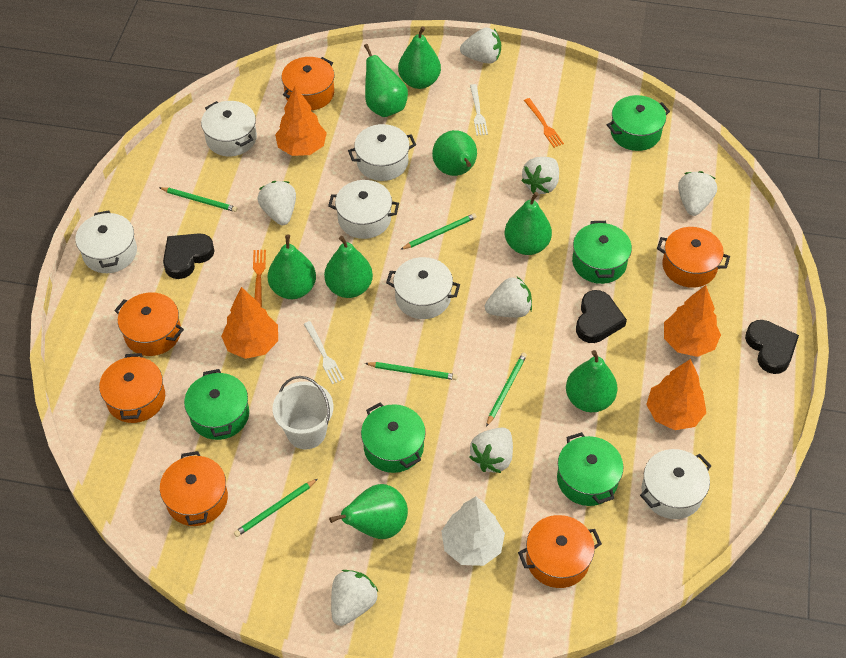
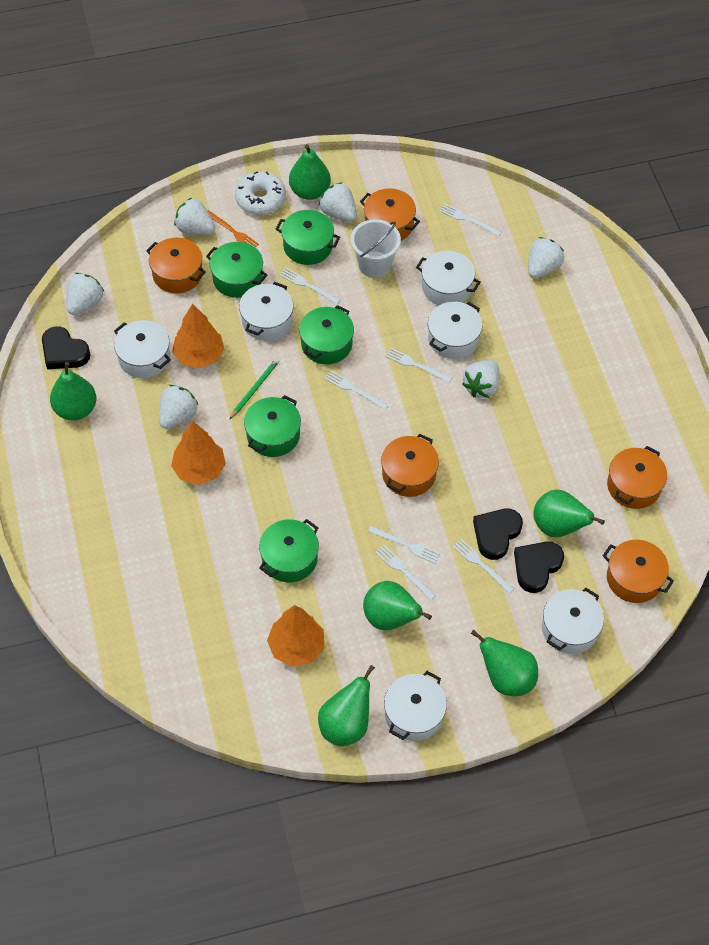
green pear: 8 -> 6
green pencil: 5 -> 1
orange fork: 2 -> 1
orange pot: 6 -> 5
orange tree: 4 -> 3
white donut: 0 -> 1
white fork: 2 -> 7
white strawberry: 7 -> 6
white tree: 1 -> 0

